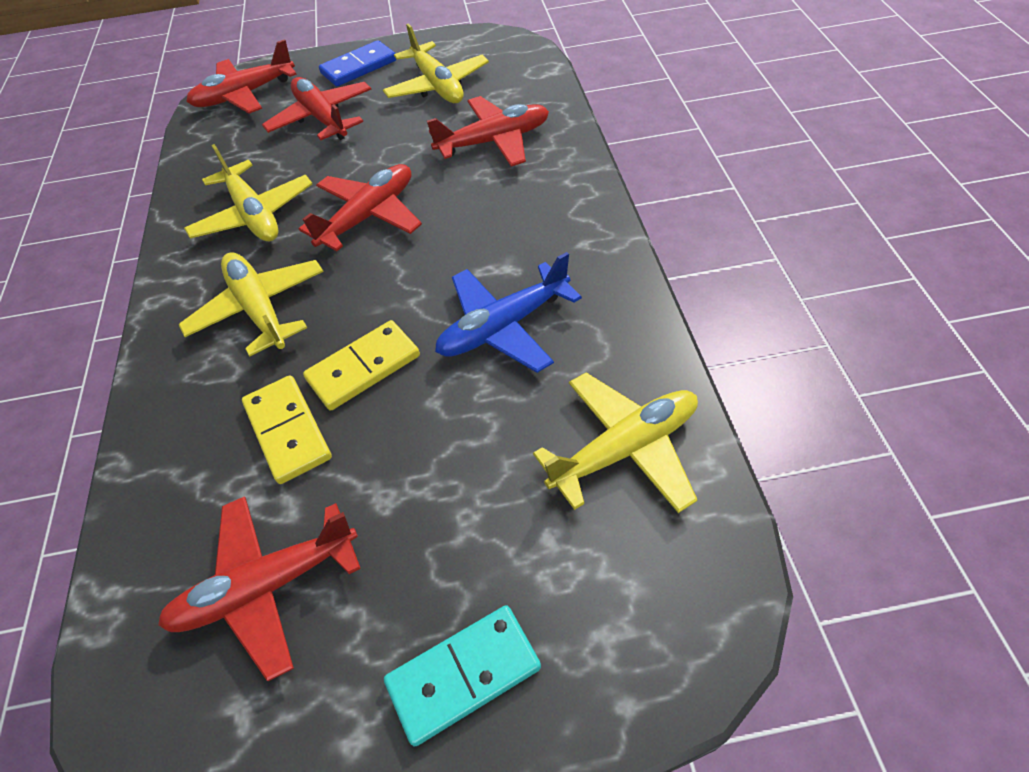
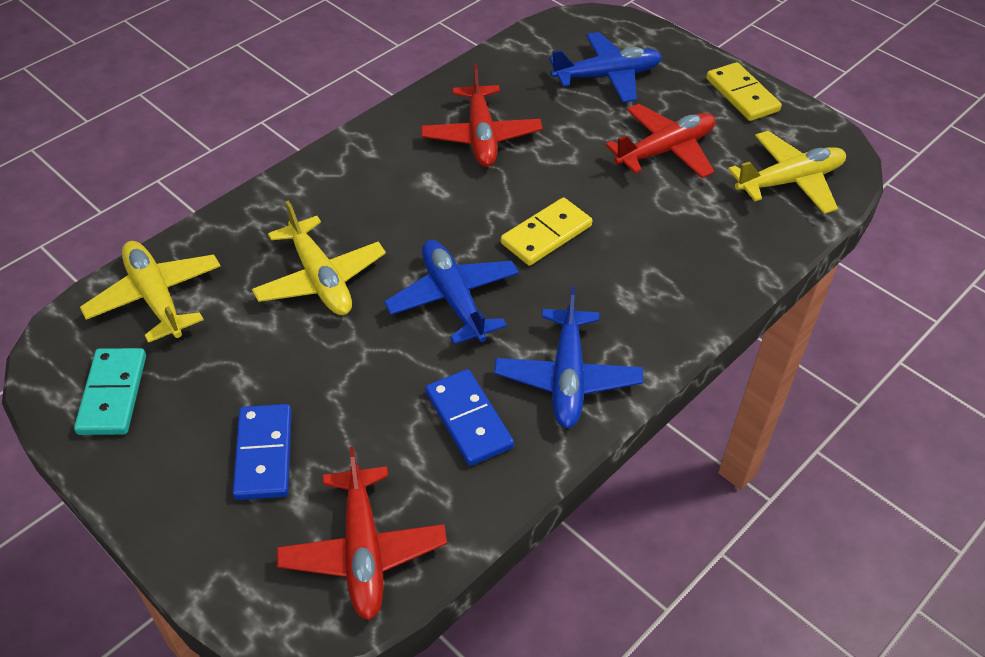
blue domino: 1 -> 2
blue plane: 1 -> 3
red plane: 5 -> 3
yellow plane: 4 -> 3

